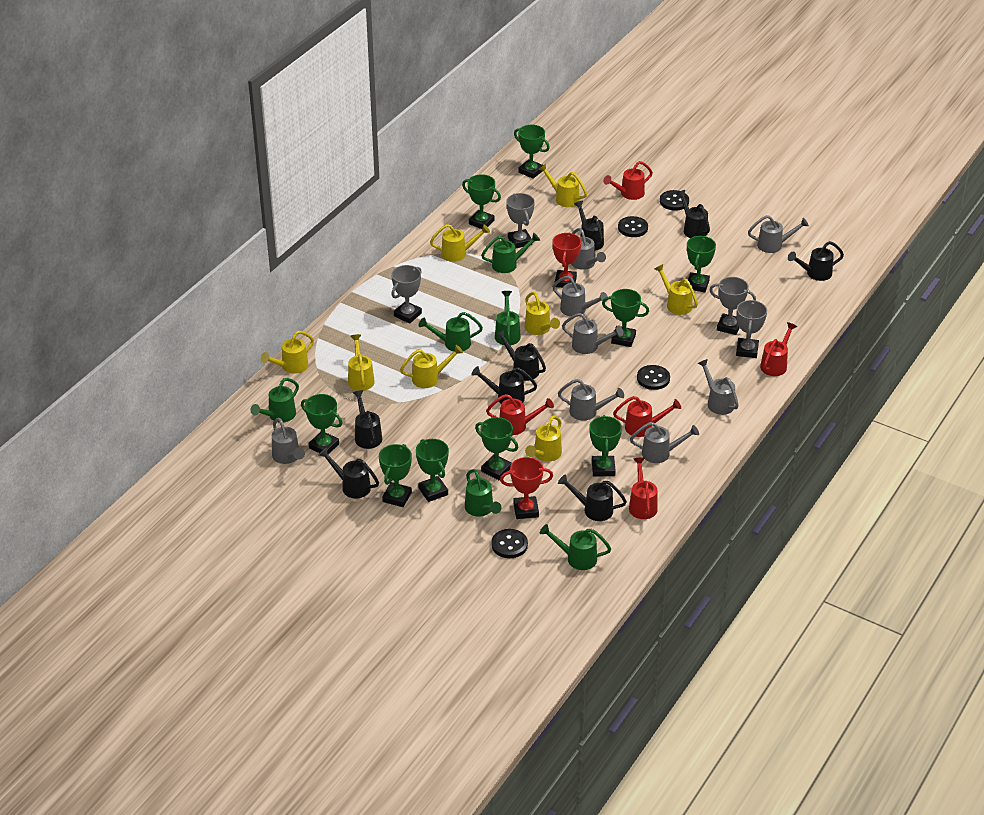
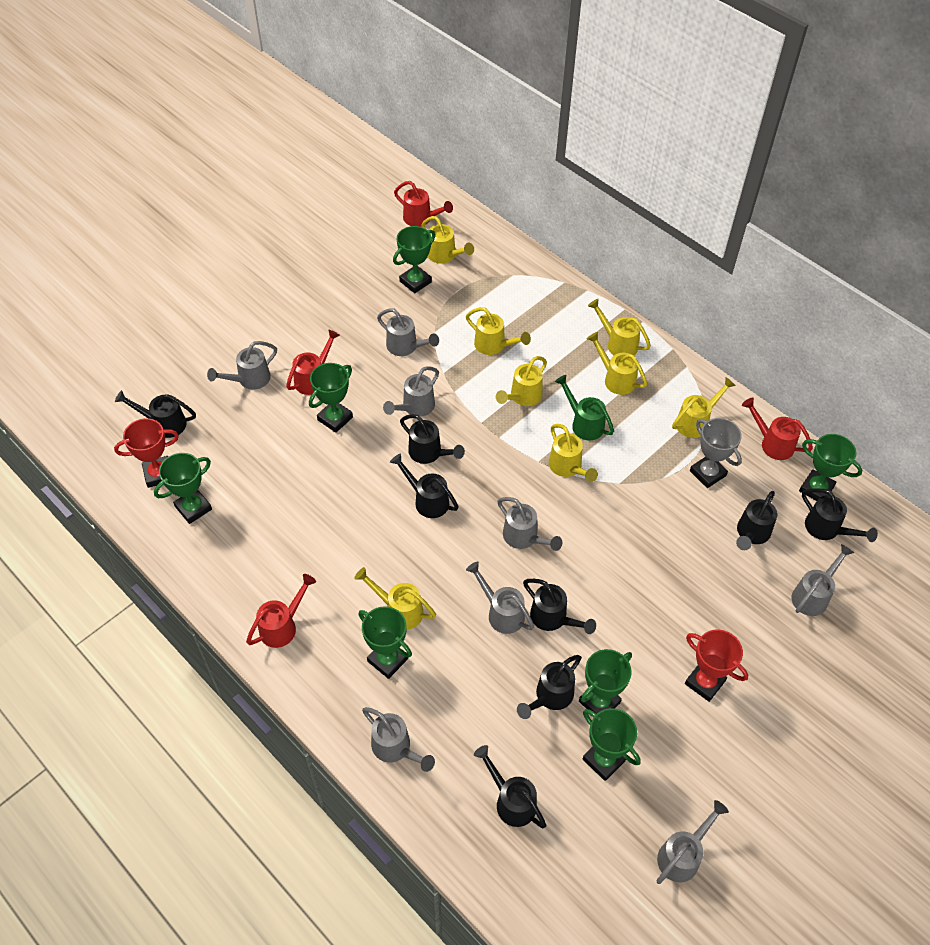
black button: 4 -> 0
green trophy: 9 -> 7
green watering can: 6 -> 1
grey trophy: 4 -> 1
red watering can: 5 -> 4

